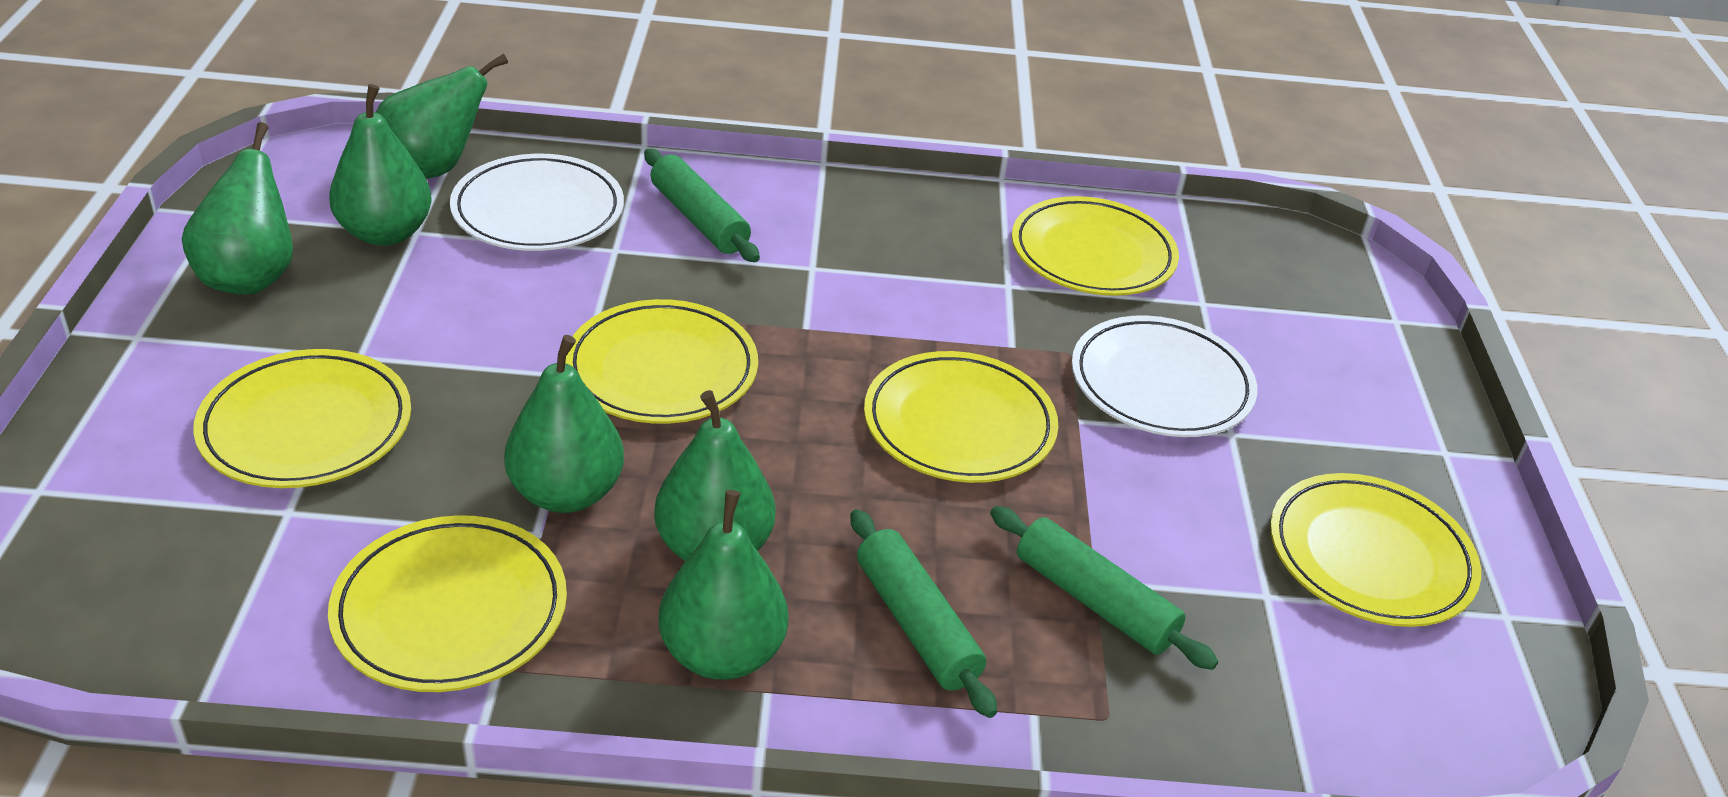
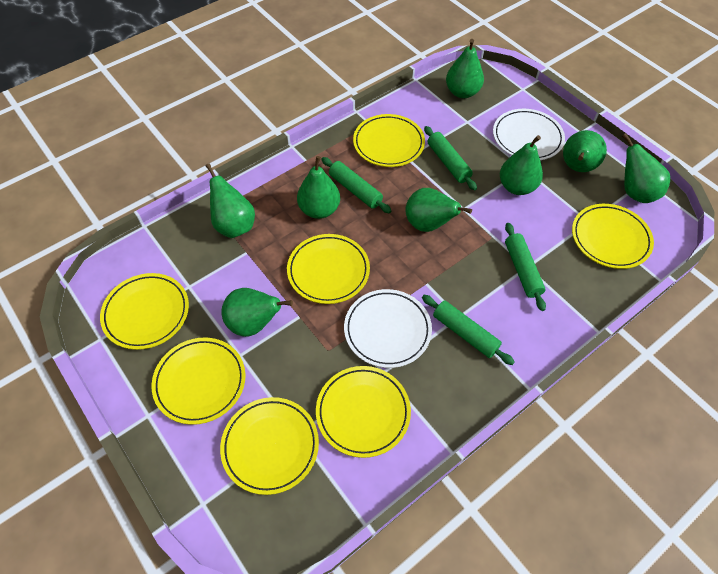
green pear: 6 -> 8
green rolling pin: 3 -> 4
yellow plate: 6 -> 7

